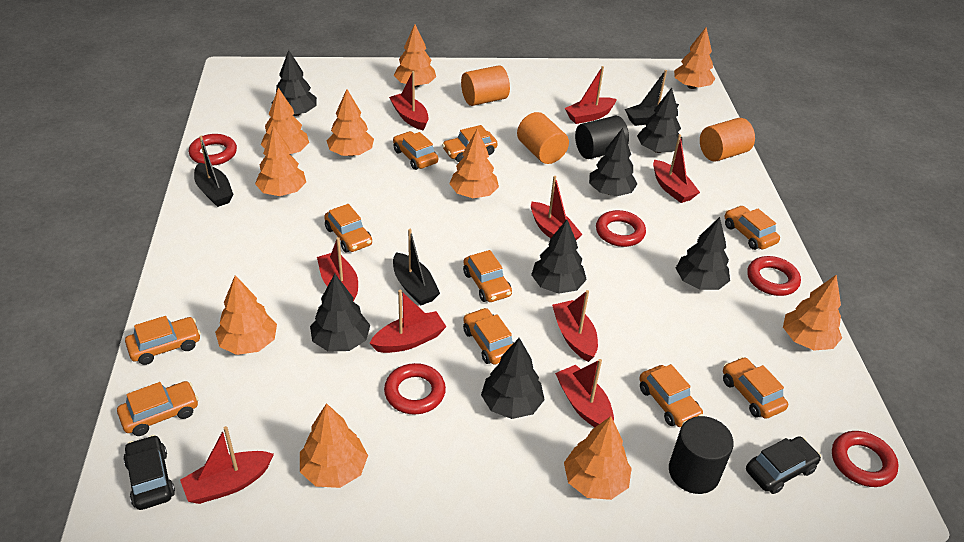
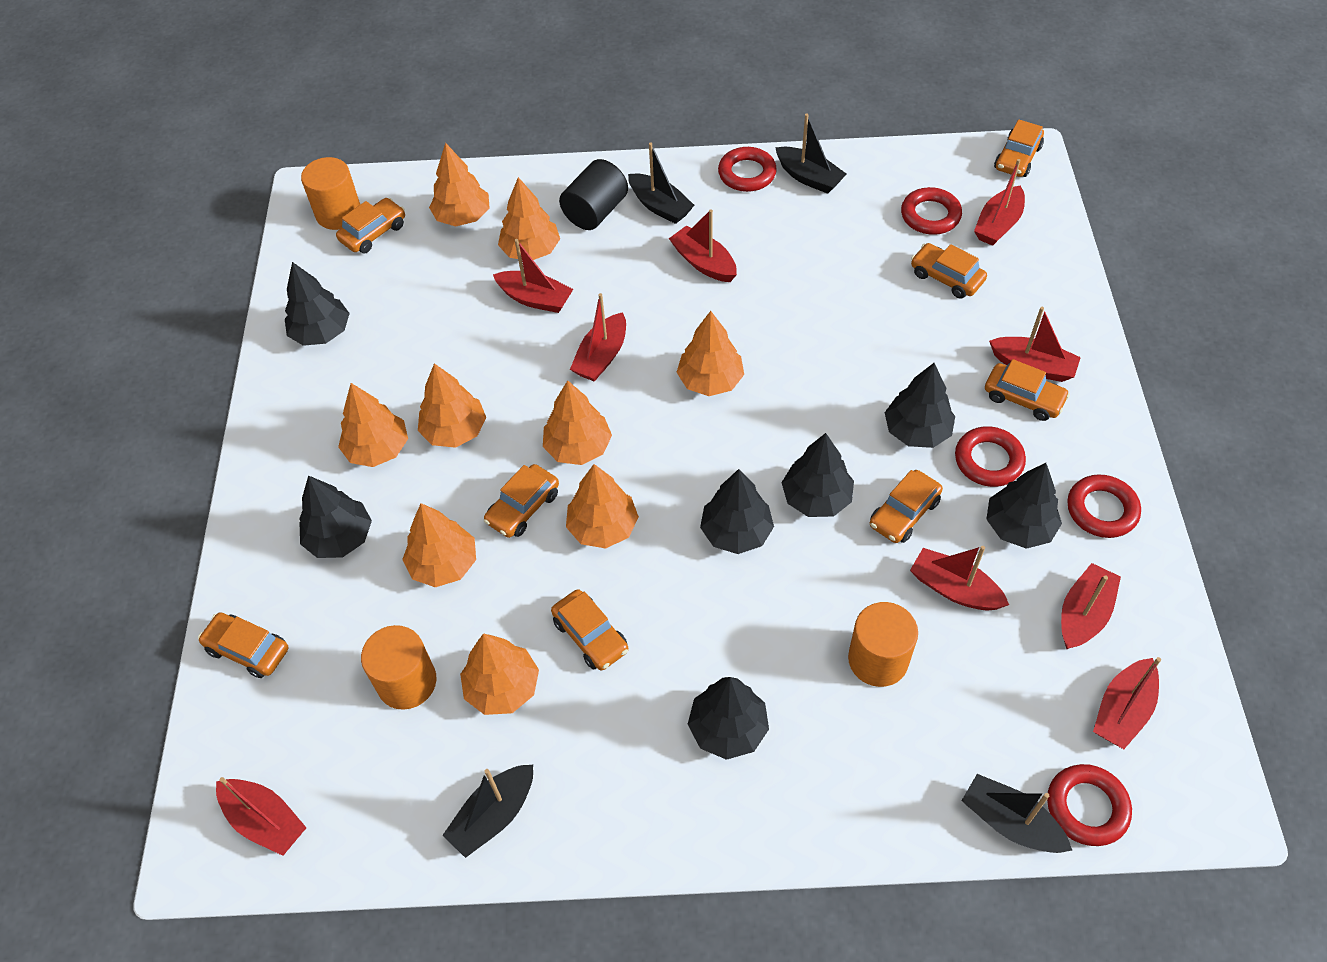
black boat: 3 -> 4
black car: 2 -> 0
black cylinder: 2 -> 1
orange car: 10 -> 8
orange tree: 10 -> 9

